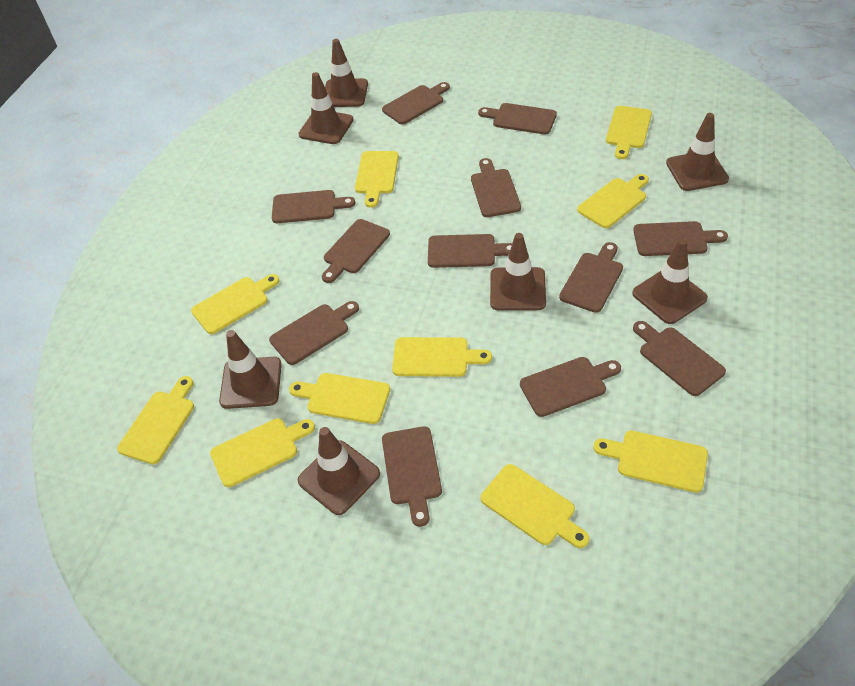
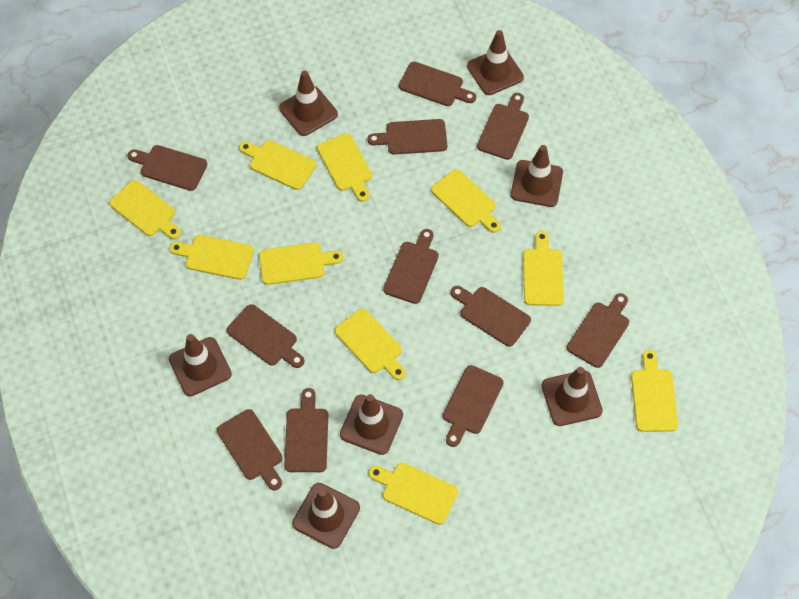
brown cutting board: 12 -> 11

